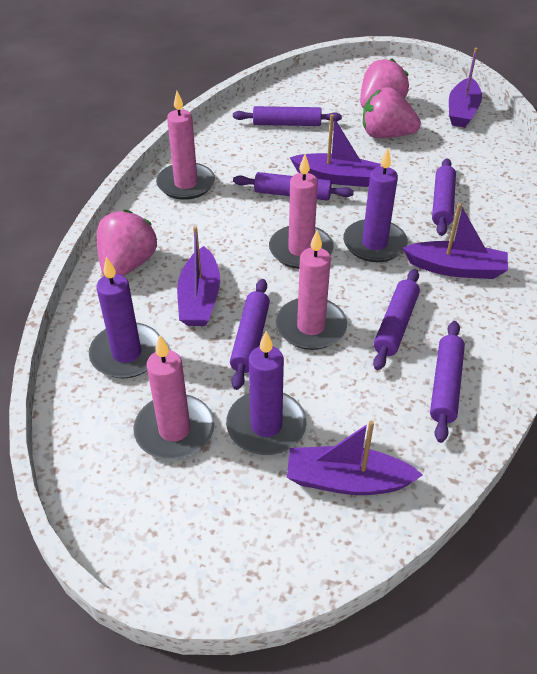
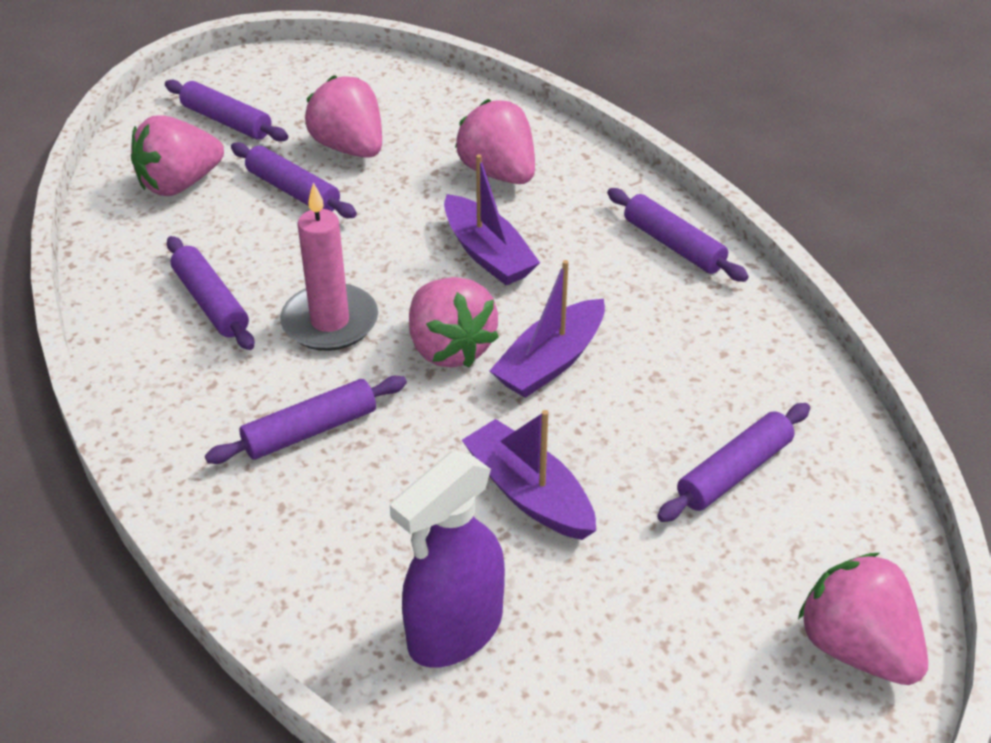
pink candle: 4 -> 1
pink strawberry: 3 -> 5
purple boat: 5 -> 3
purple candle: 3 -> 0
purple spray bottle: 0 -> 1

